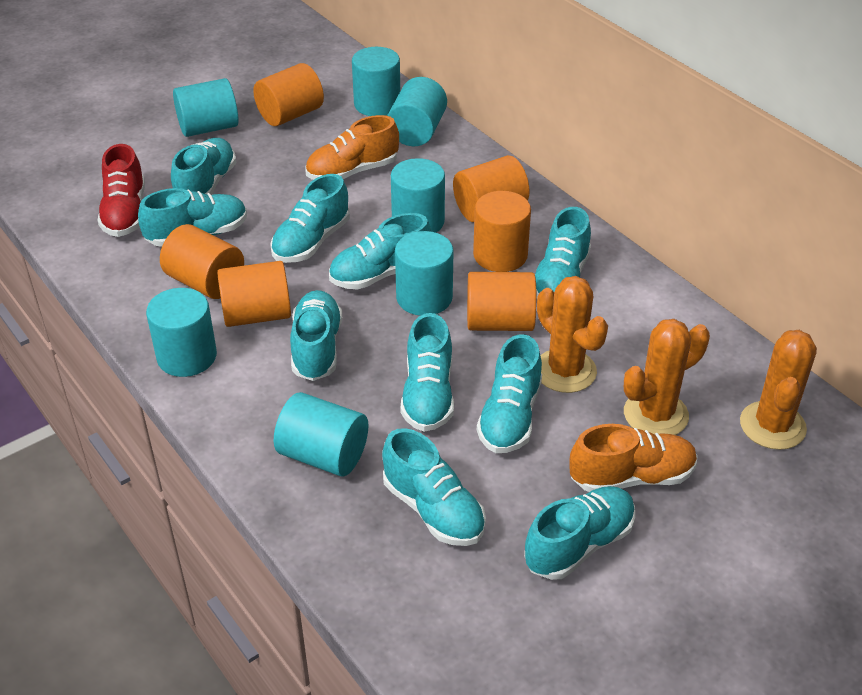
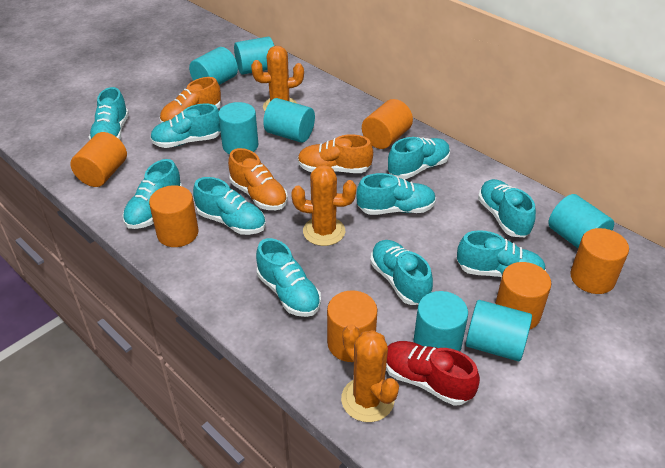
orange shoe: 2 -> 3

